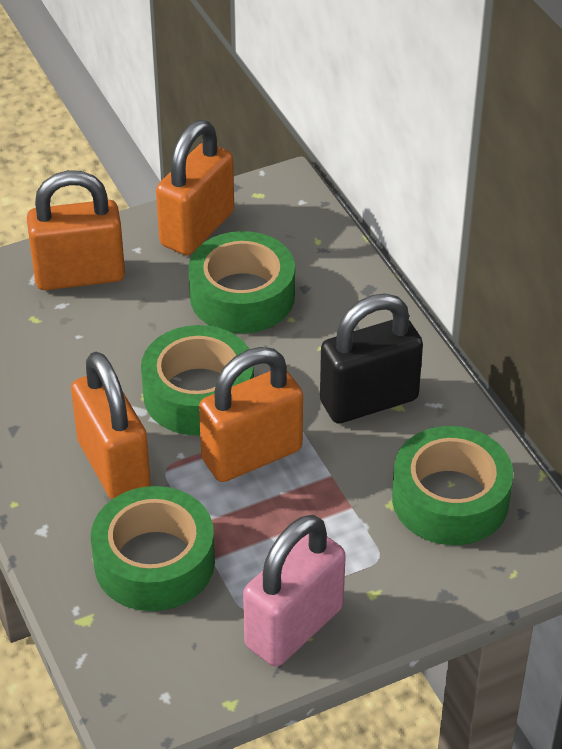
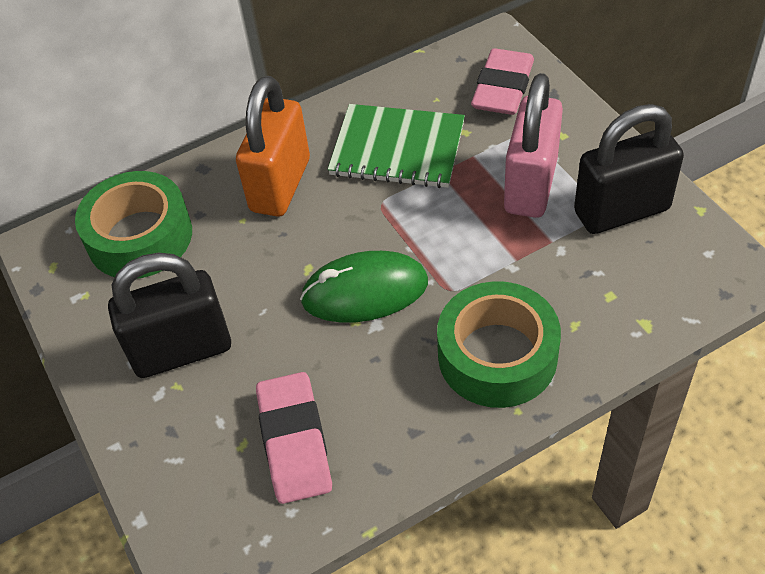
black padlock: 1 -> 2
green mouse: 0 -> 1
green notebook: 0 -> 1
green tape: 4 -> 2
orange padlock: 4 -> 1
pink eraser: 0 -> 2

